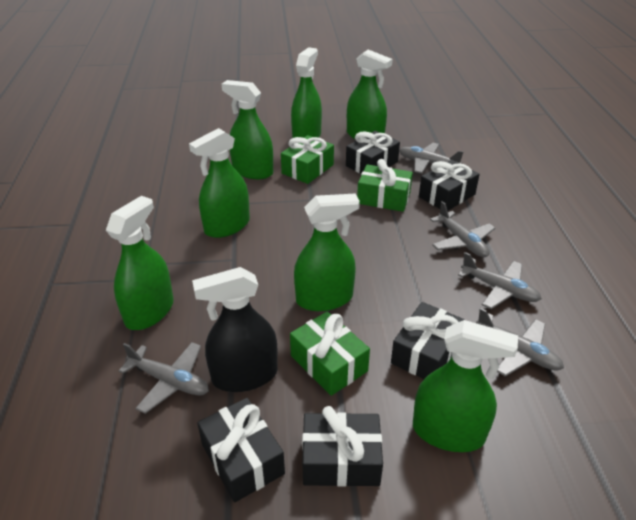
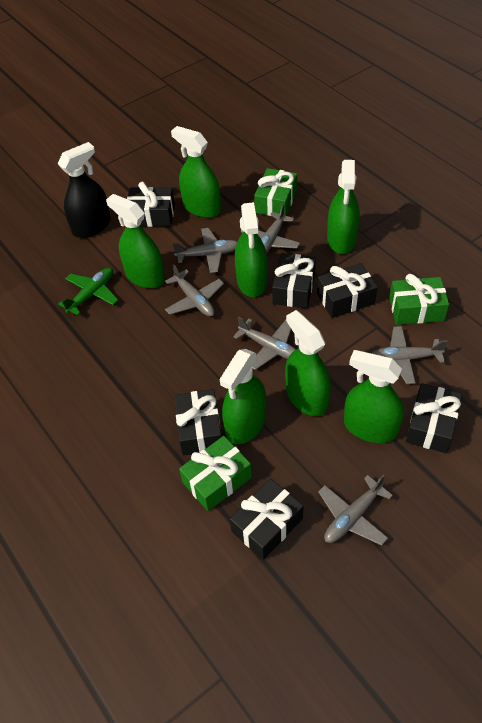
black gift: 5 -> 6
green plane: 0 -> 1
grey plane: 5 -> 6

